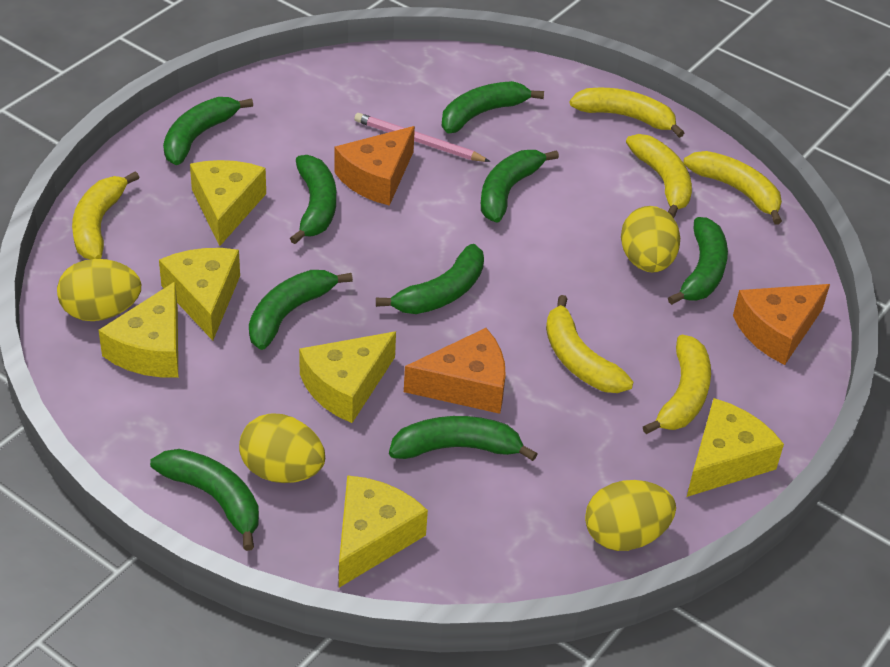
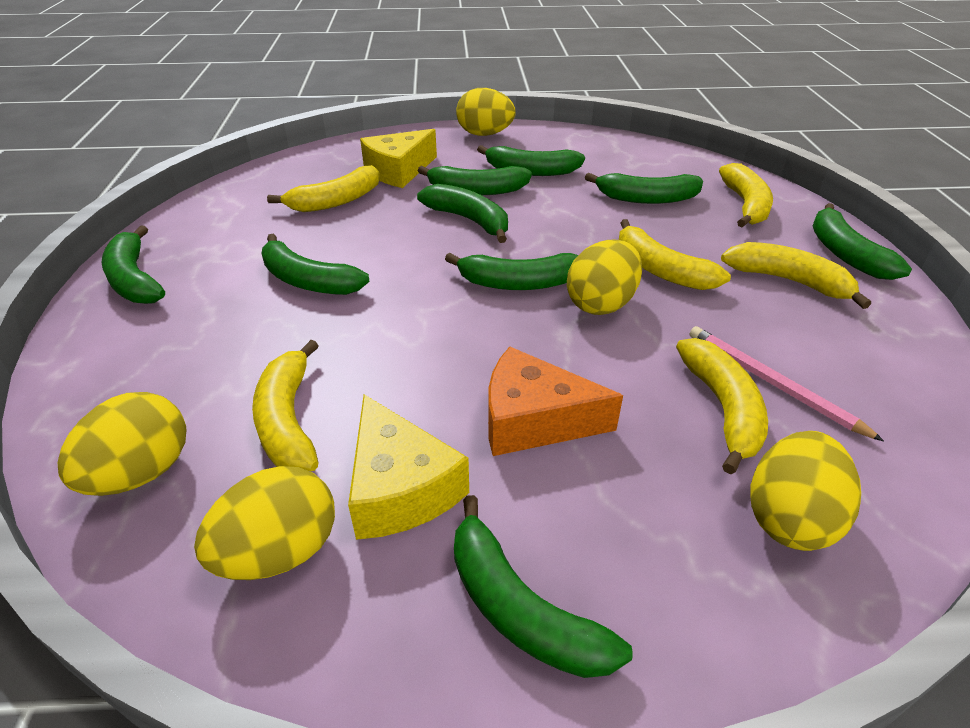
orange cheese: 3 -> 1
yellow cheese: 6 -> 2
yellow egg: 4 -> 5

